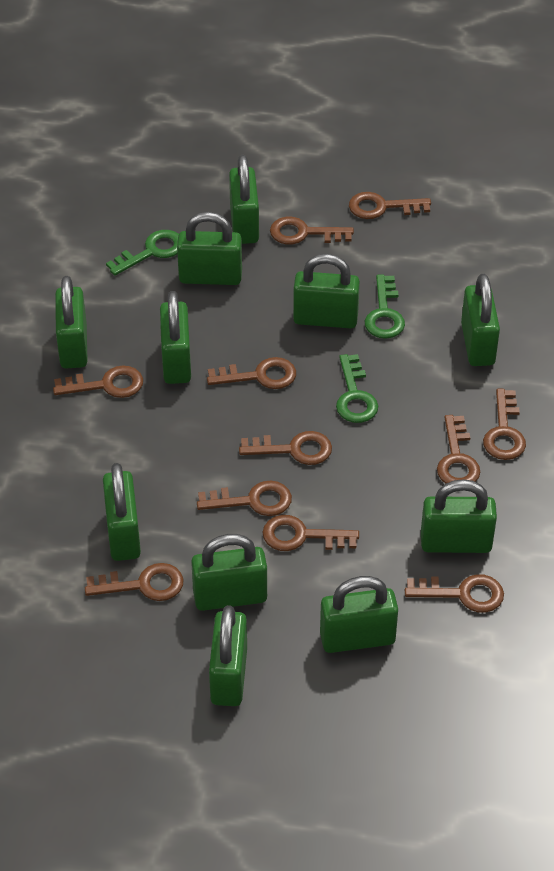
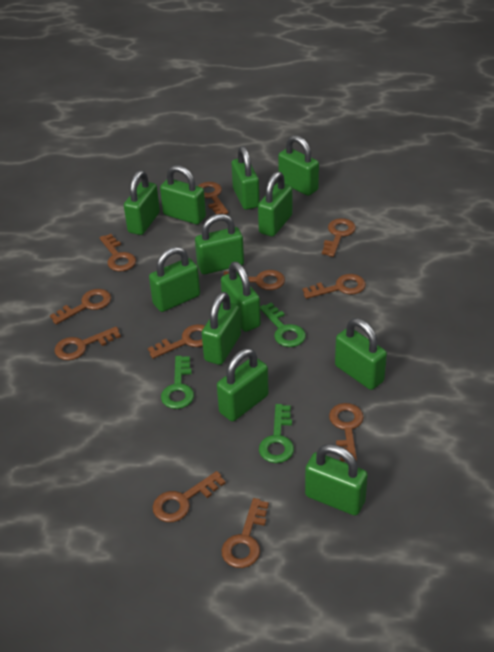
green padlock: 11 -> 12

